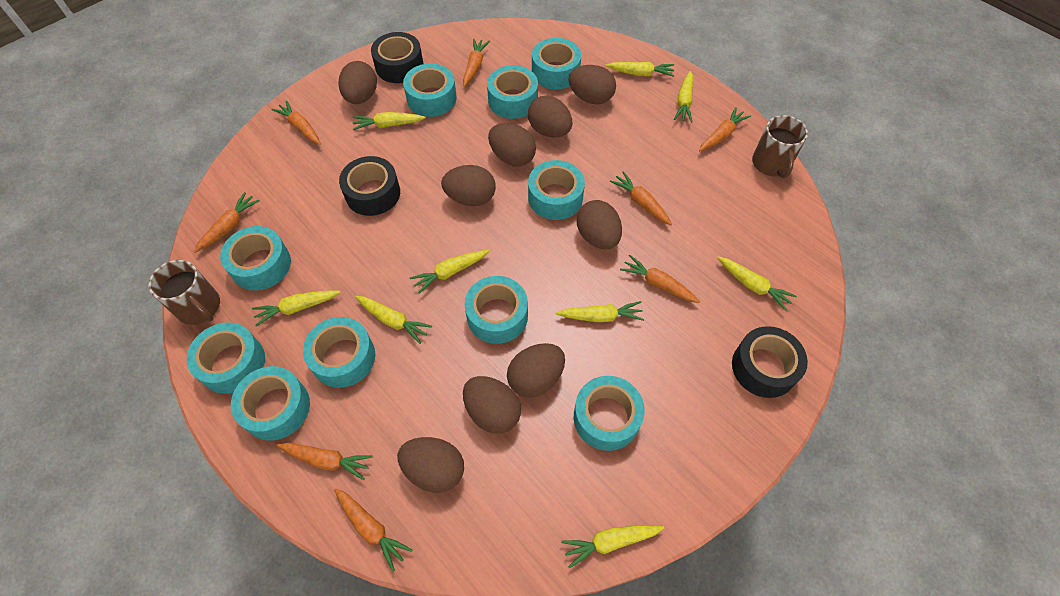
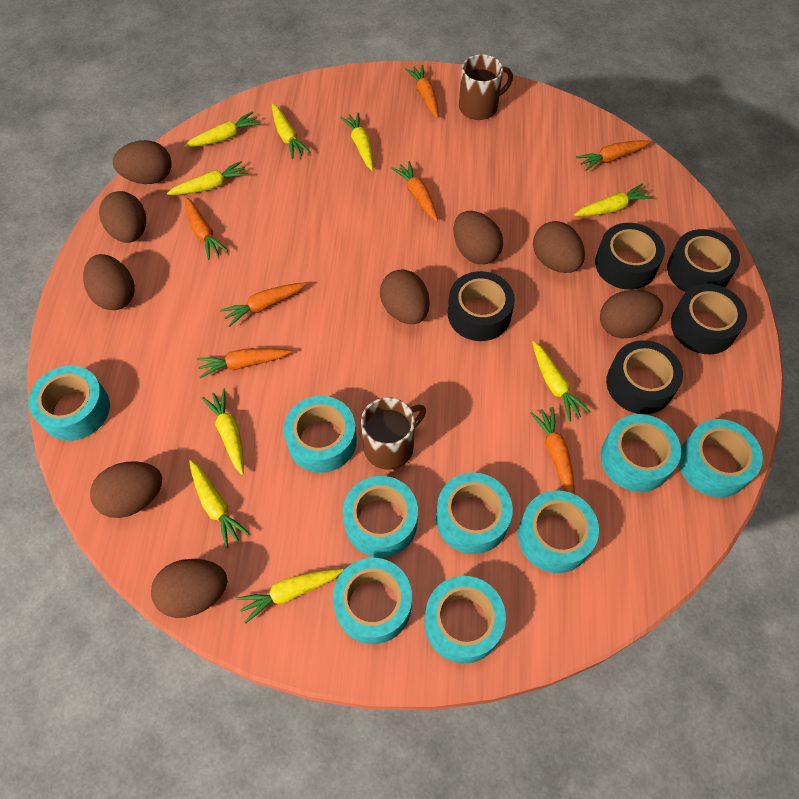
black tape: 3 -> 5
orange carrot: 8 -> 7
turquoise tape: 10 -> 9

